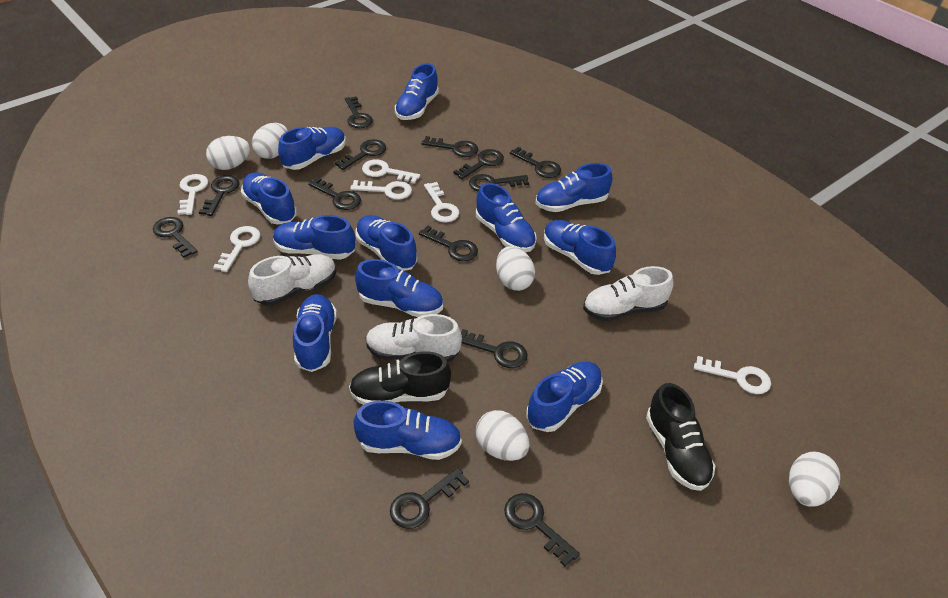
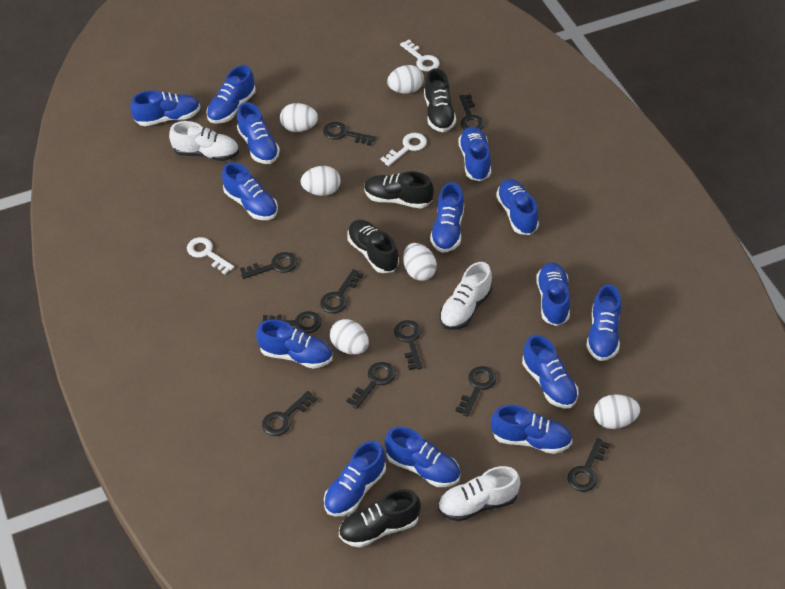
black key: 13 -> 10
black shoe: 2 -> 4
blue shoe: 12 -> 14
white egg: 5 -> 6
white key: 6 -> 3

